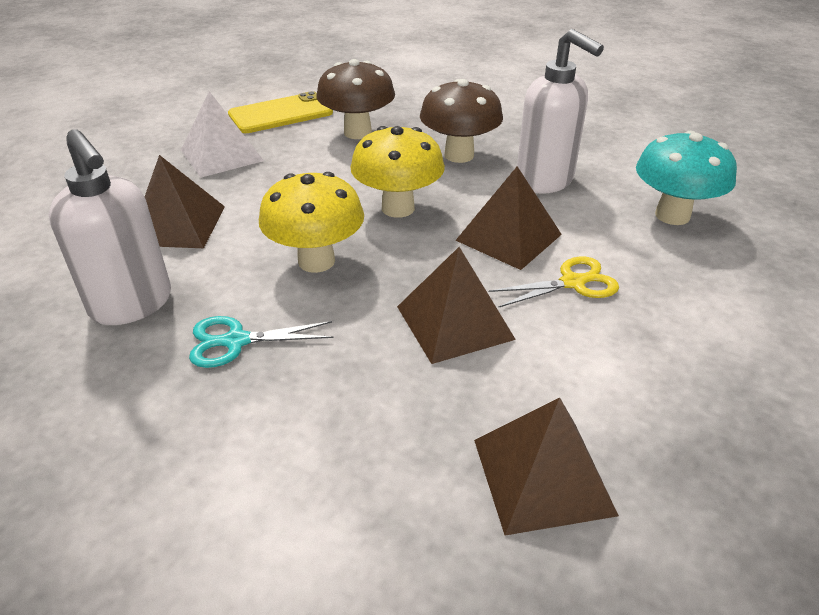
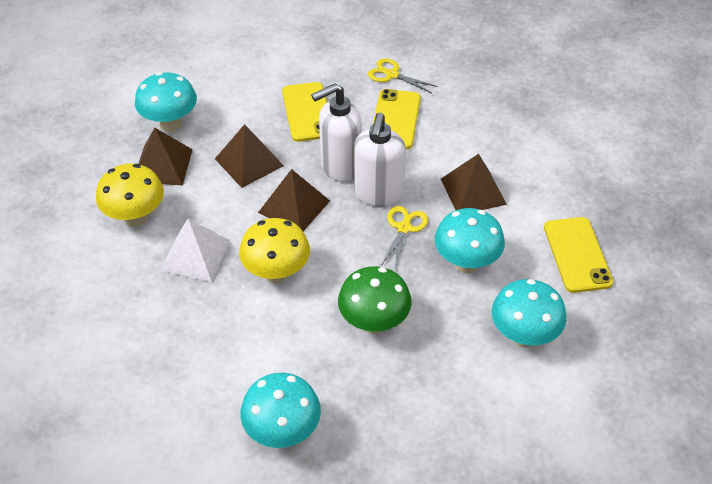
brown mushroom: 2 -> 0
green mushroom: 0 -> 1
turquoise mushroom: 1 -> 4
turquoise scissors: 1 -> 0
yellow phone: 1 -> 3
yellow scissors: 1 -> 2

